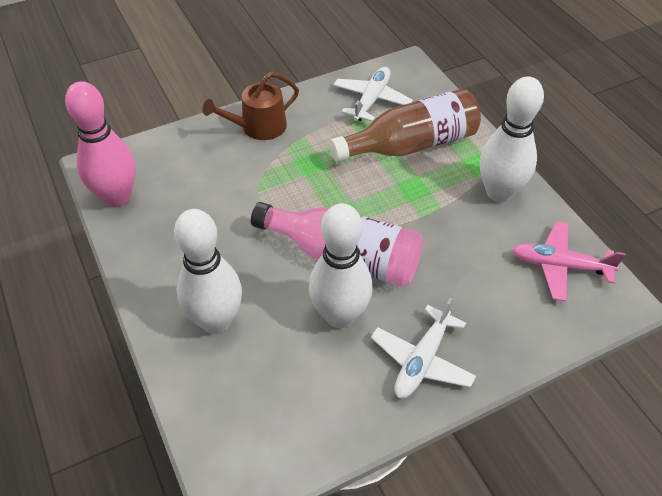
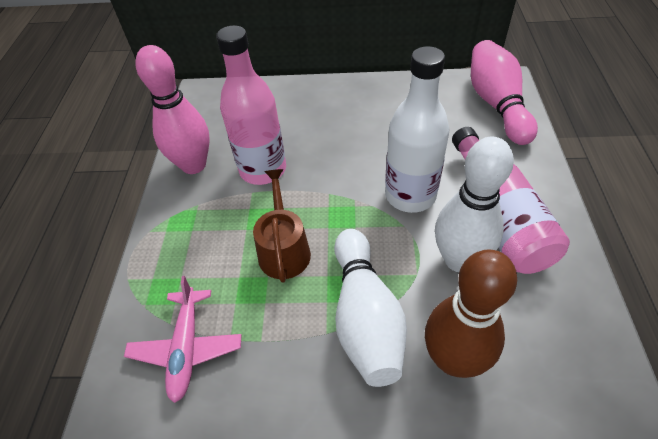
brown bottle: 1 -> 0
brown bowling pin: 0 -> 1
pink bottle: 1 -> 2
pink bowling pin: 1 -> 2
white bottle: 0 -> 1
white bowling pin: 3 -> 2
white plane: 2 -> 0

